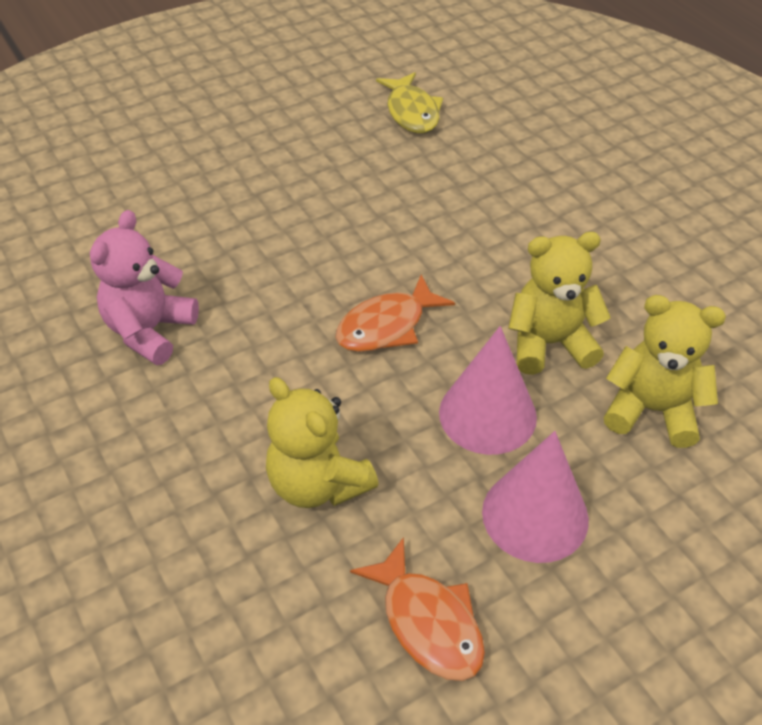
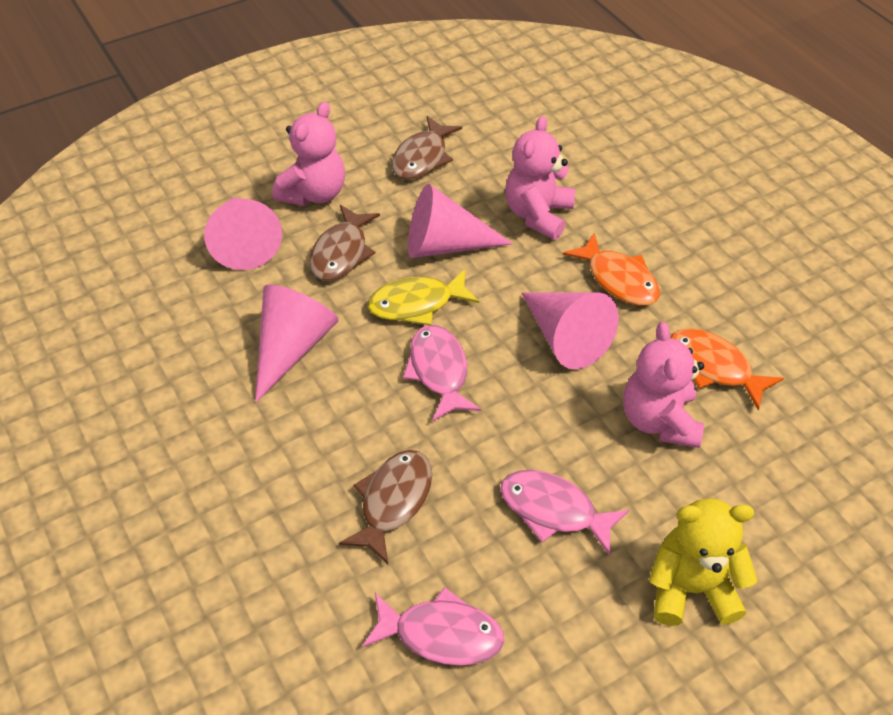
brown fish: 0 -> 3
pink cone: 2 -> 4
pink fish: 0 -> 3
pink teddy bear: 1 -> 3
yellow teddy bear: 3 -> 1

